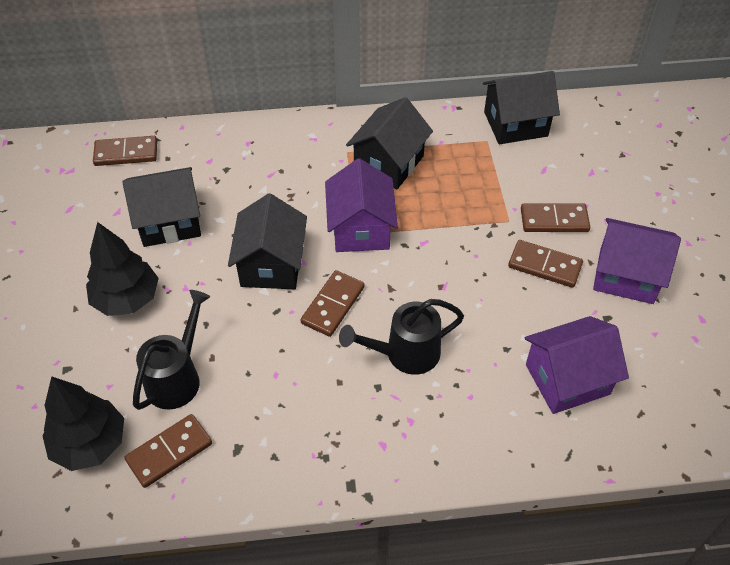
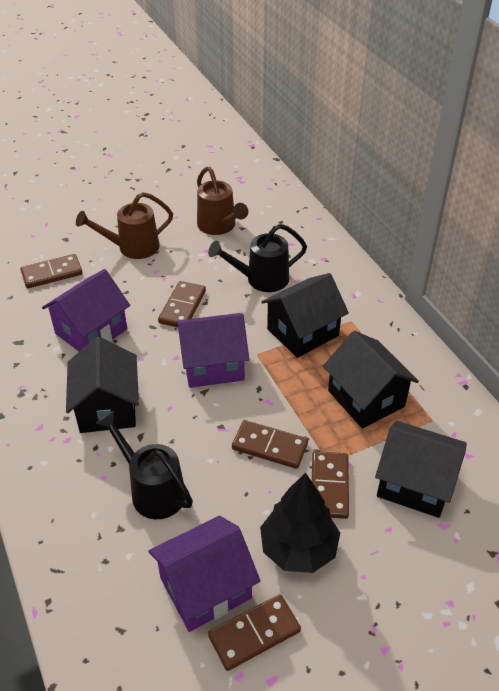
black tree: 2 -> 1
brown watering can: 0 -> 2

